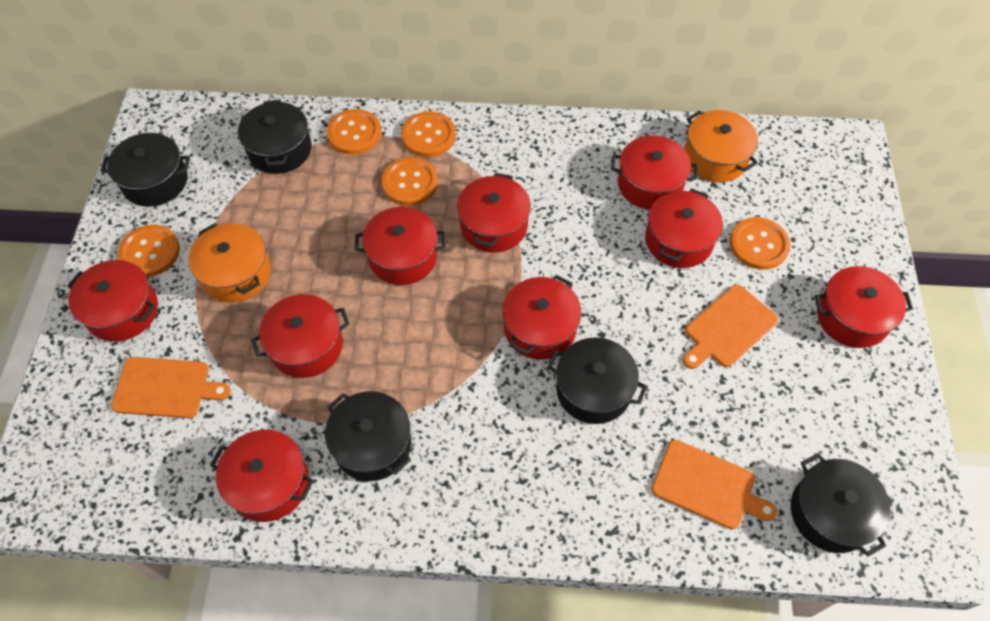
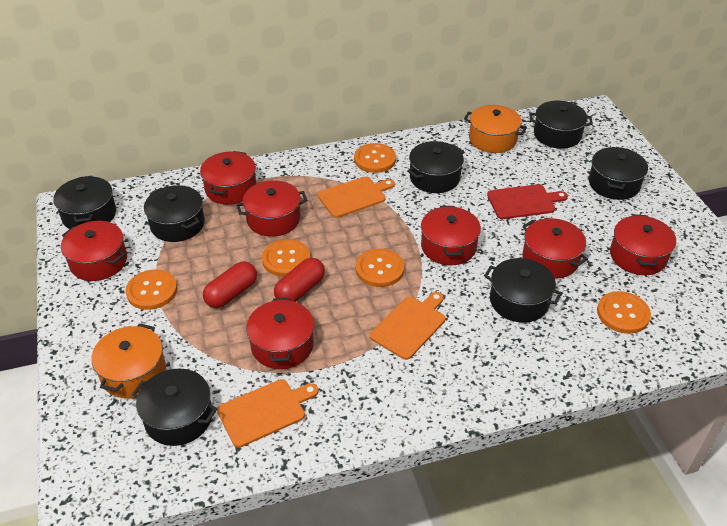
black pot: 5 -> 7
red capsule: 0 -> 2
red cutting board: 0 -> 1
red pot: 9 -> 7

